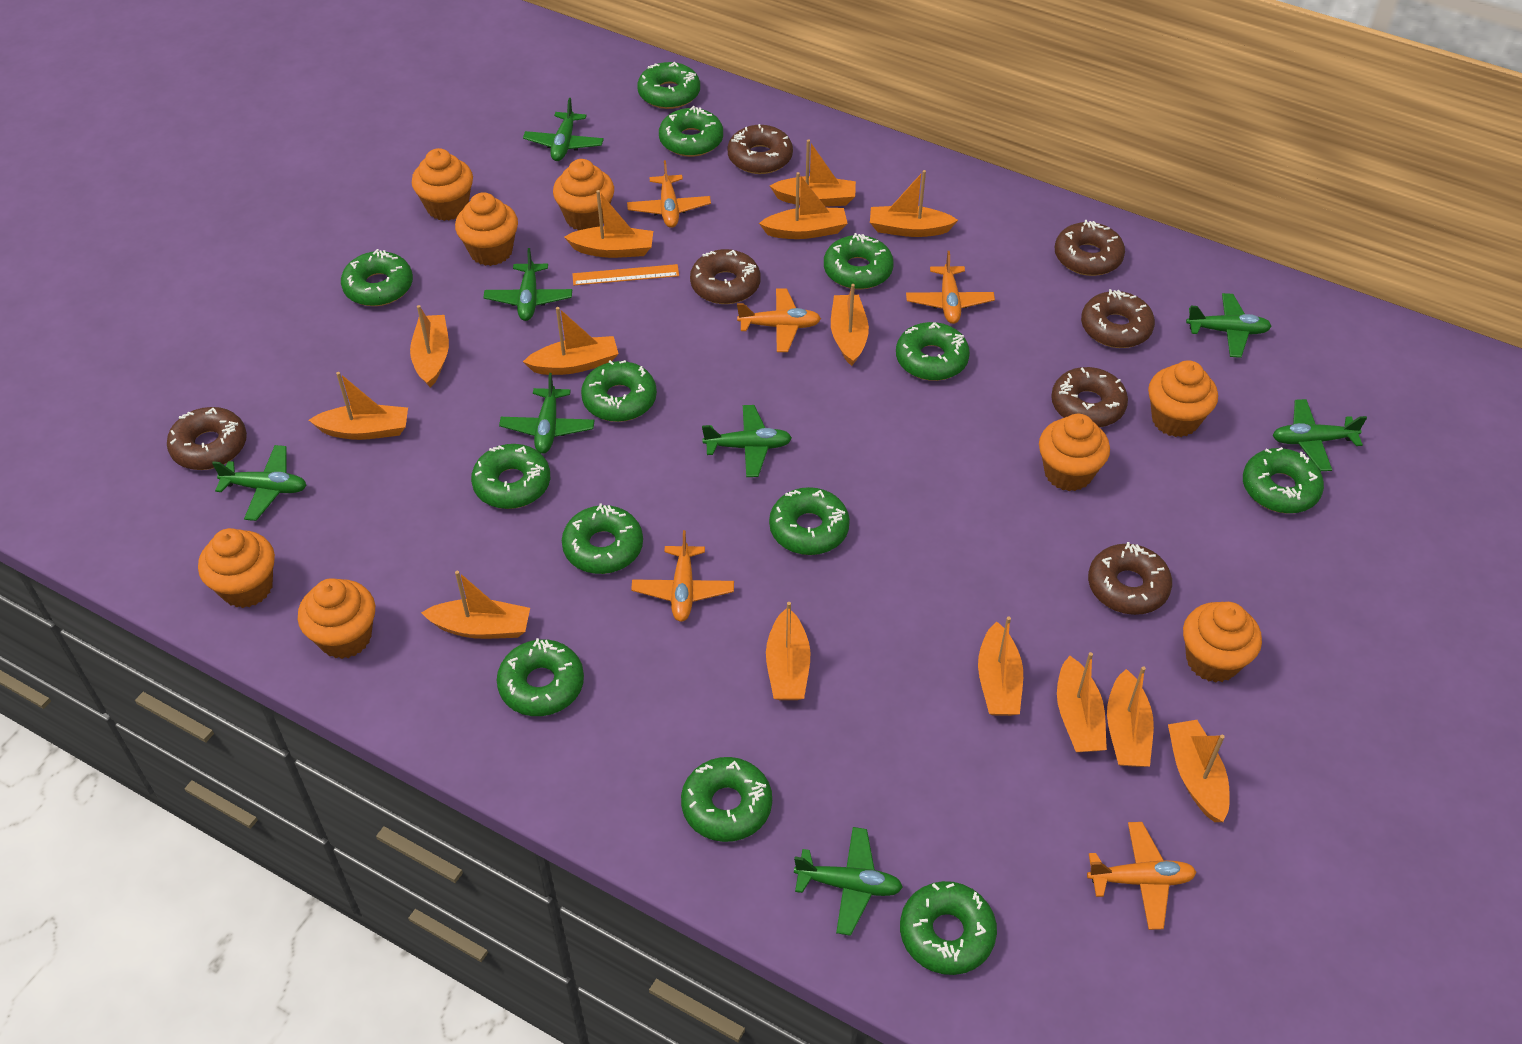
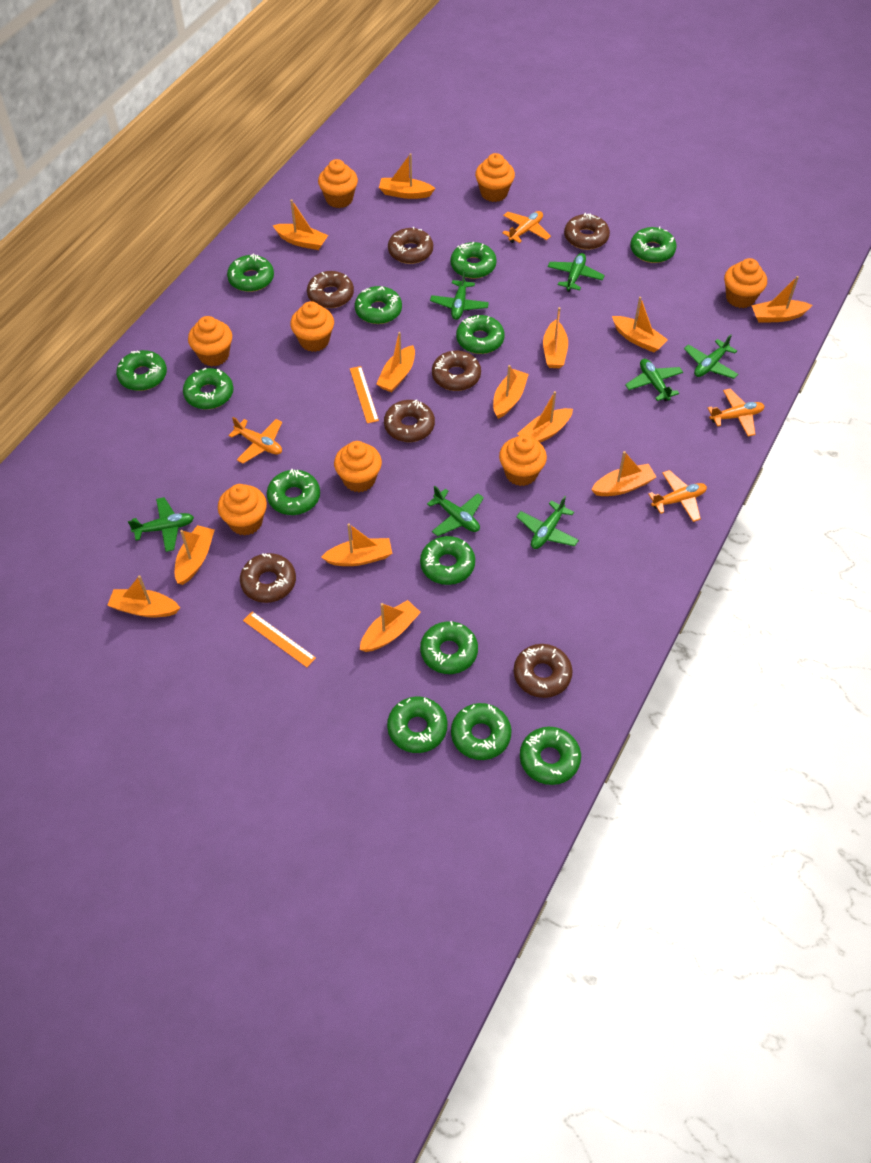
green plane: 8 -> 7
orange boat: 14 -> 13
orange plane: 5 -> 4
orange ruler: 1 -> 2

